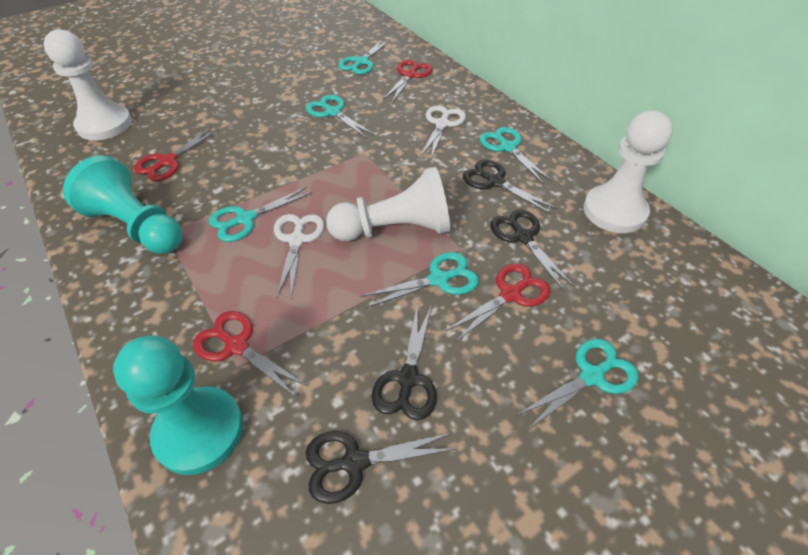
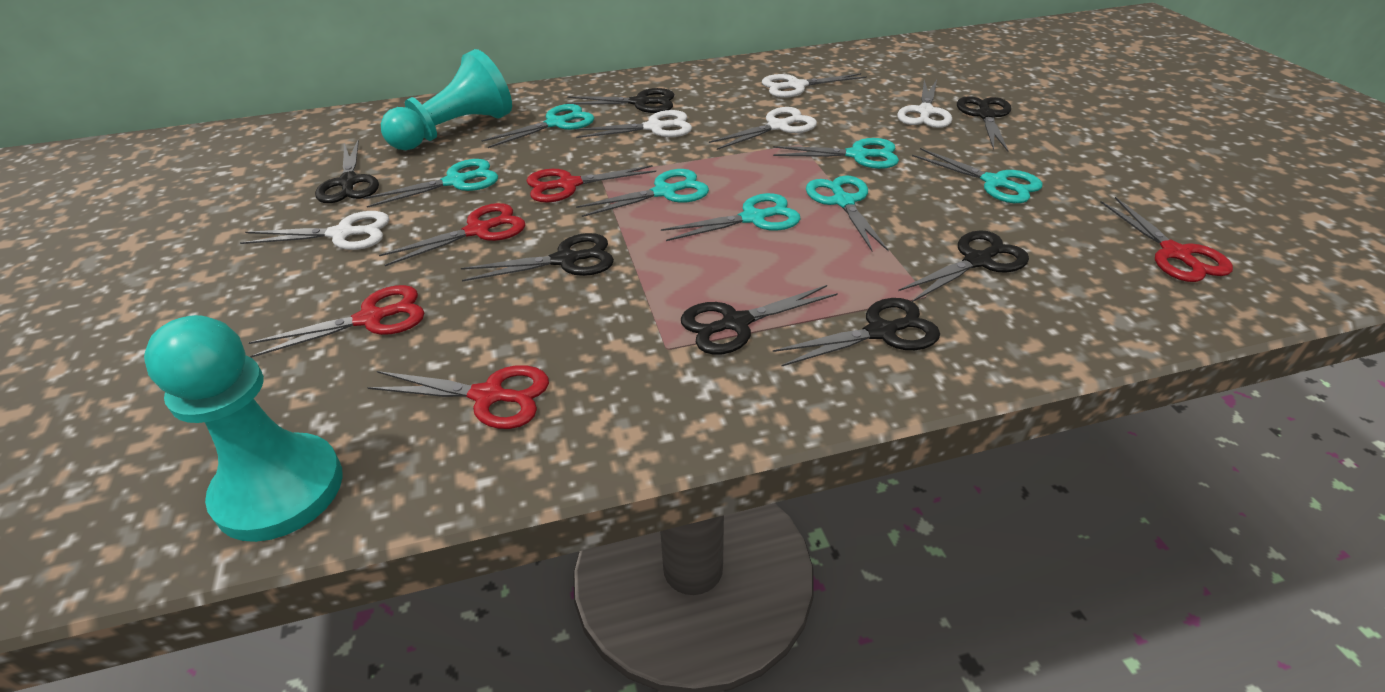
black scissors: 4 -> 7
red scissors: 4 -> 5
turquoise scissors: 6 -> 7
white pawn: 3 -> 0
white scissors: 2 -> 5

